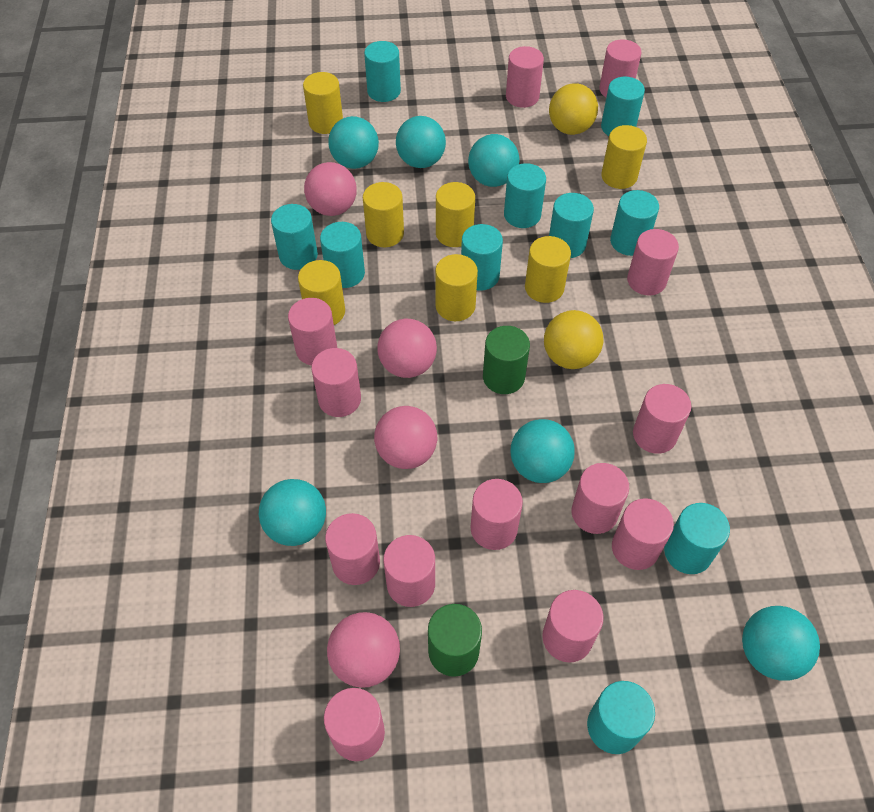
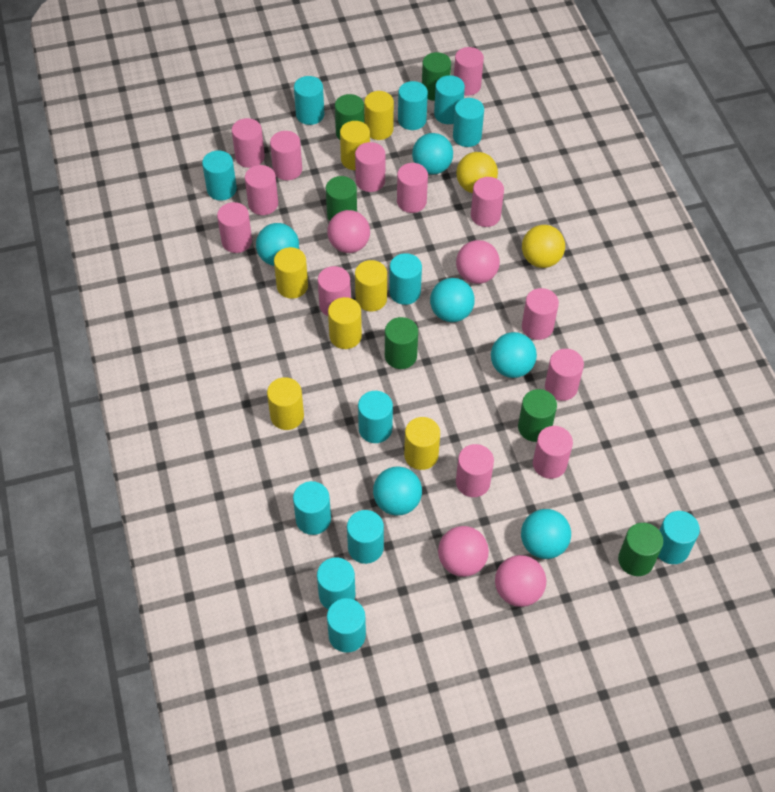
green cylinder: 2 -> 6
turquoise cylinder: 10 -> 12

